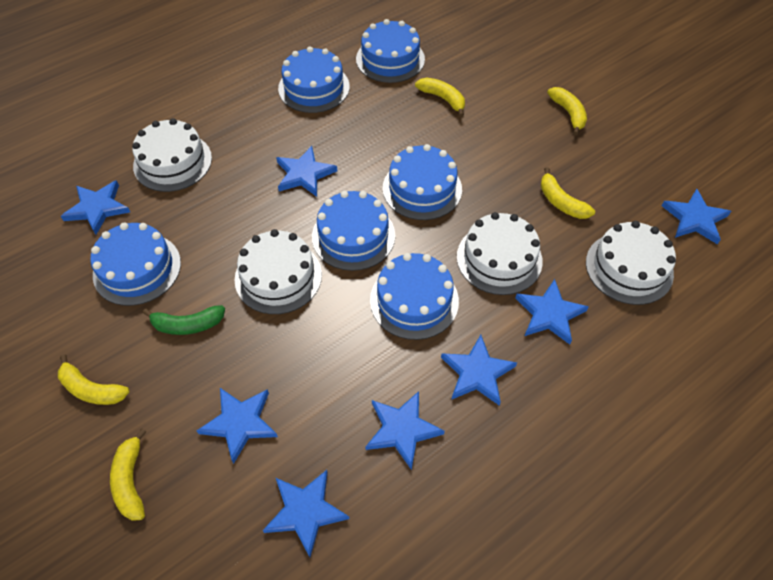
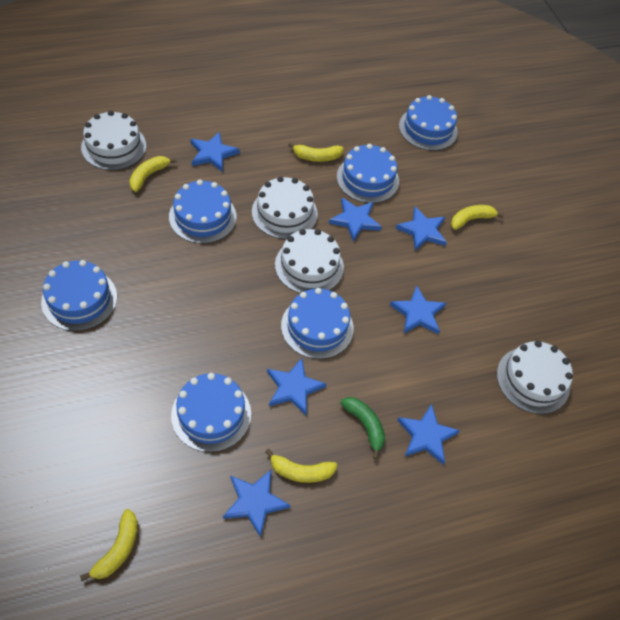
blue star: 8 -> 7

